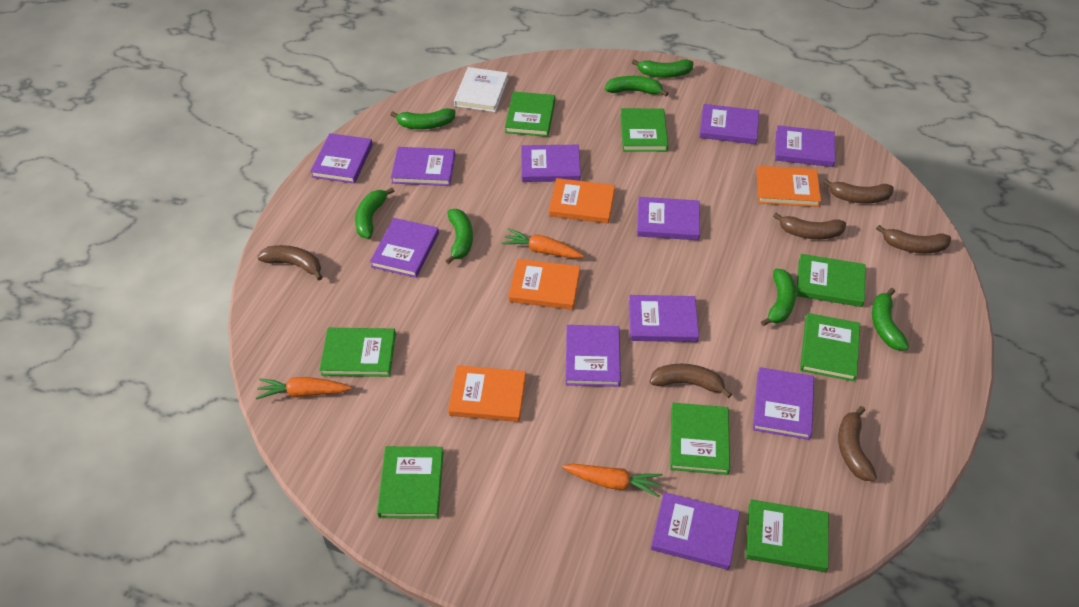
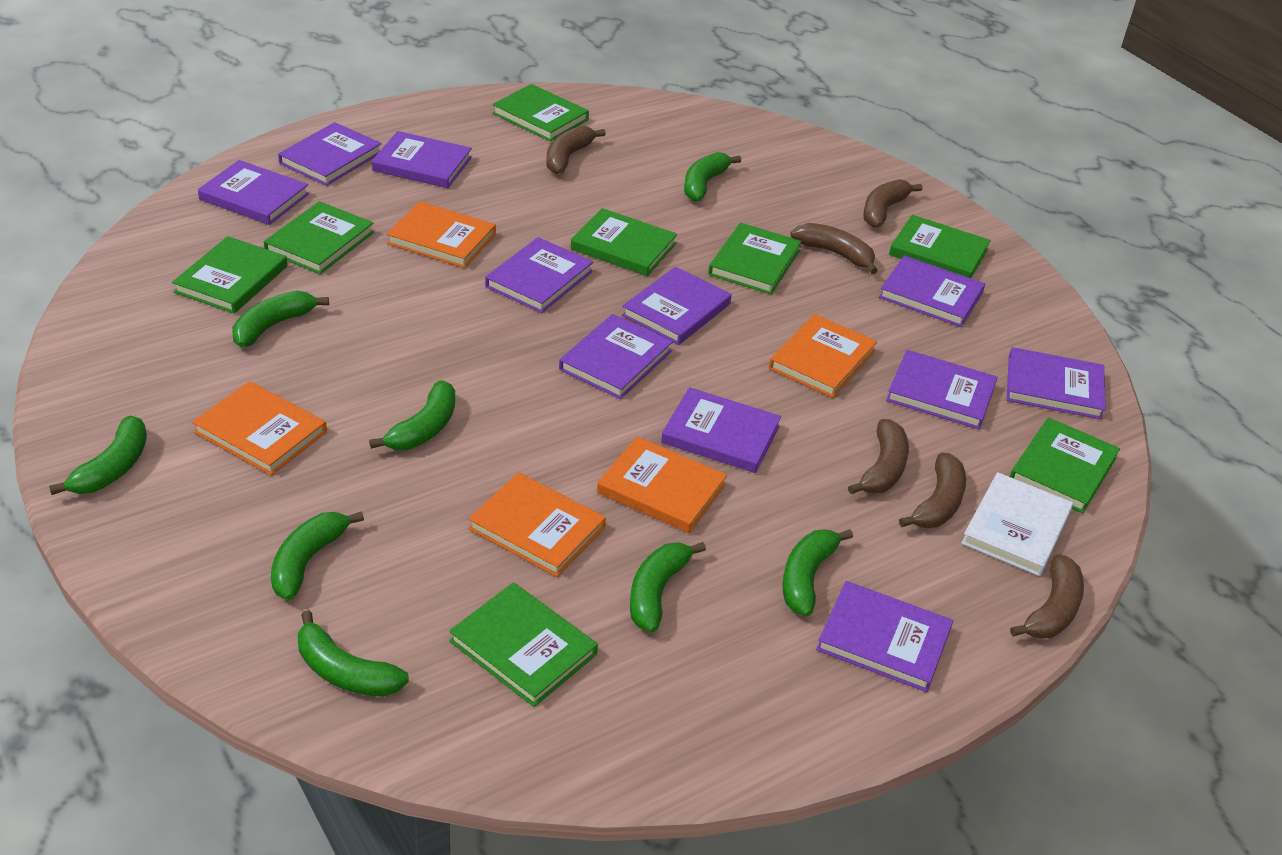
green banana: 7 -> 8
orange book: 4 -> 5
orange carrot: 3 -> 0

